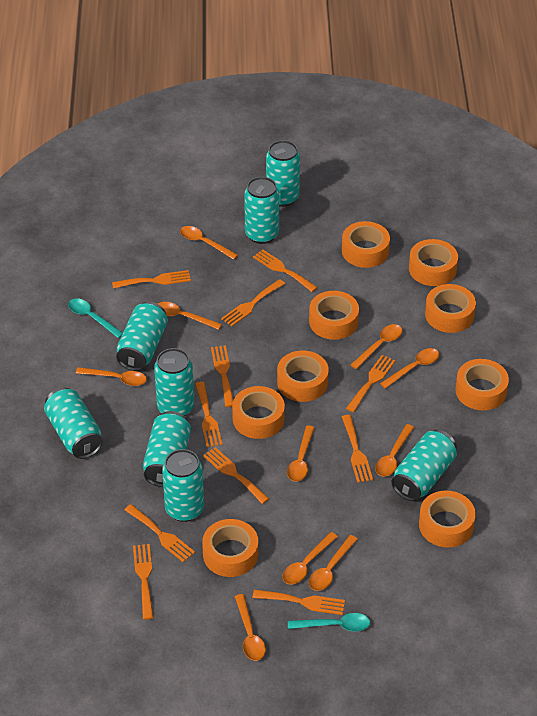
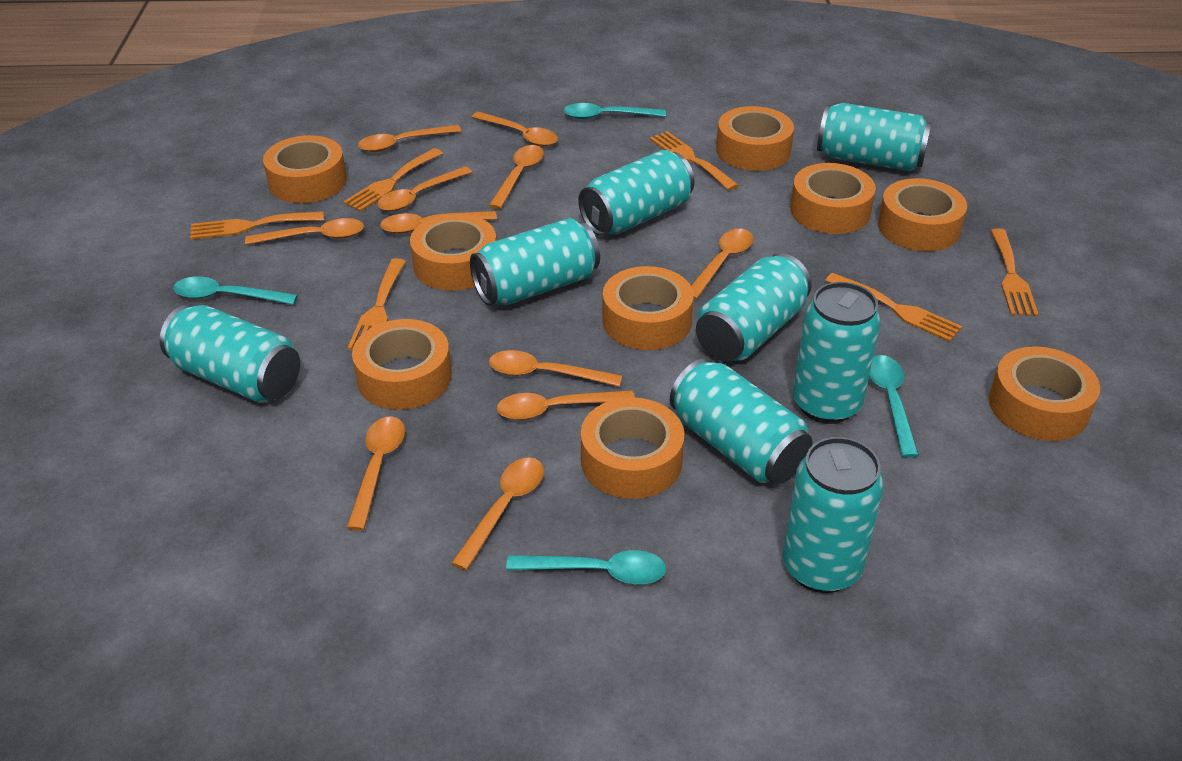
orange fork: 11 -> 6
orange spoon: 10 -> 11
turquoise spoon: 2 -> 4

